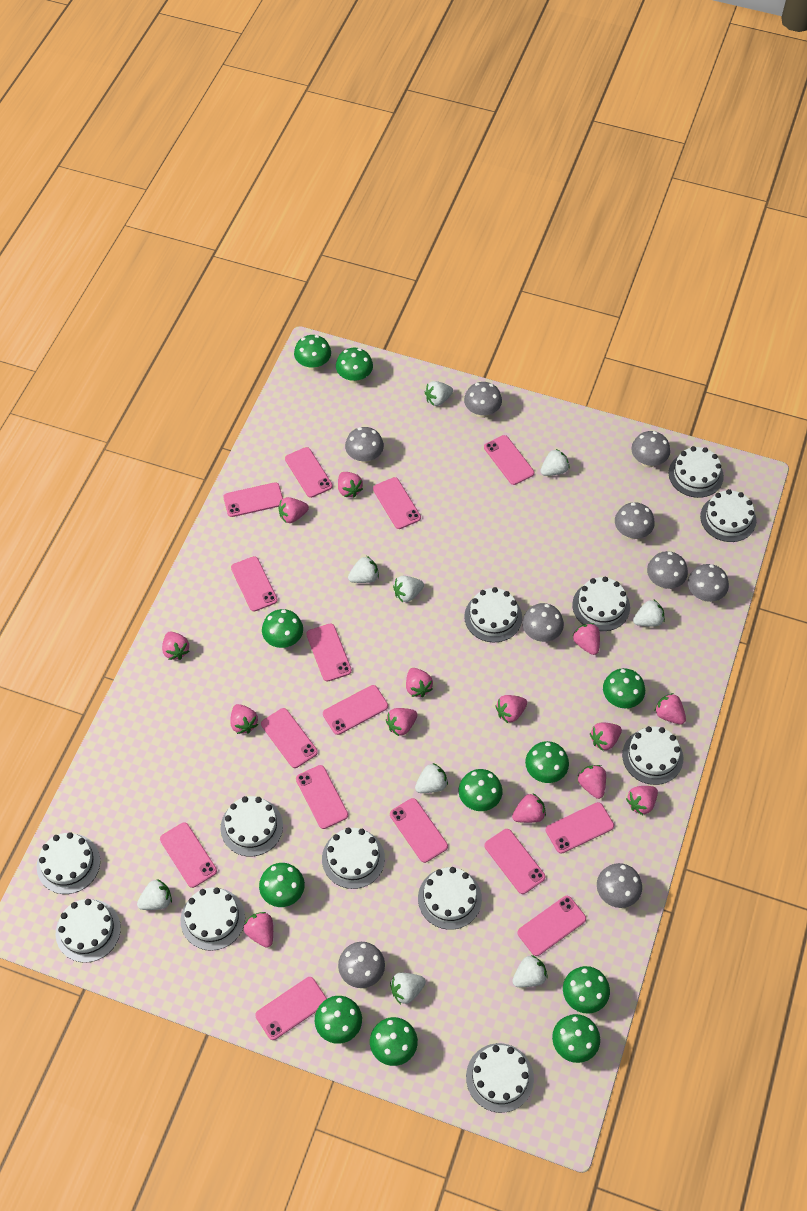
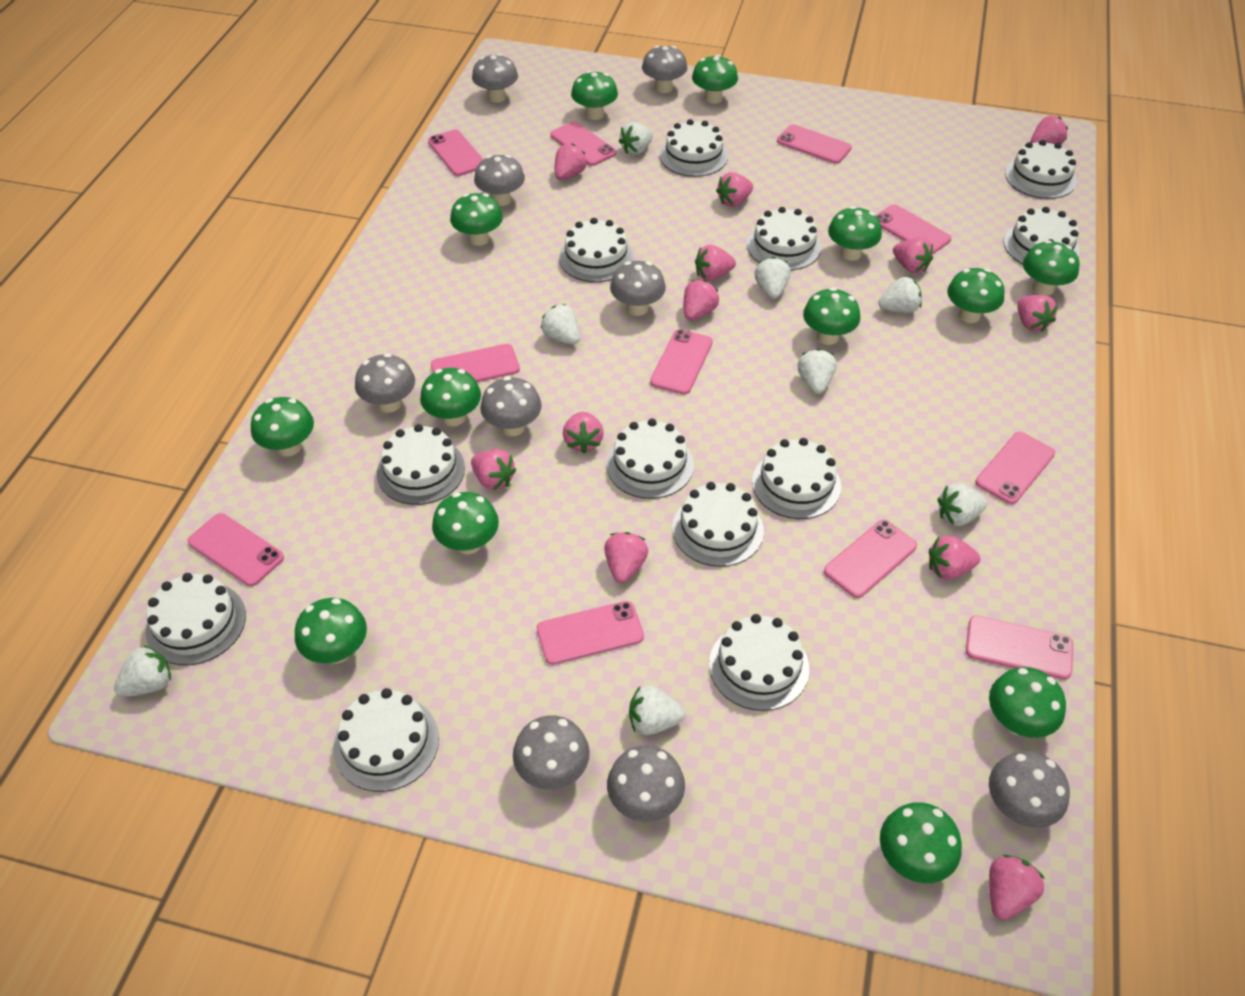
green mushroom: 11 -> 13
pink phone: 15 -> 11
pink strawberry: 14 -> 12
white strawberry: 9 -> 8

